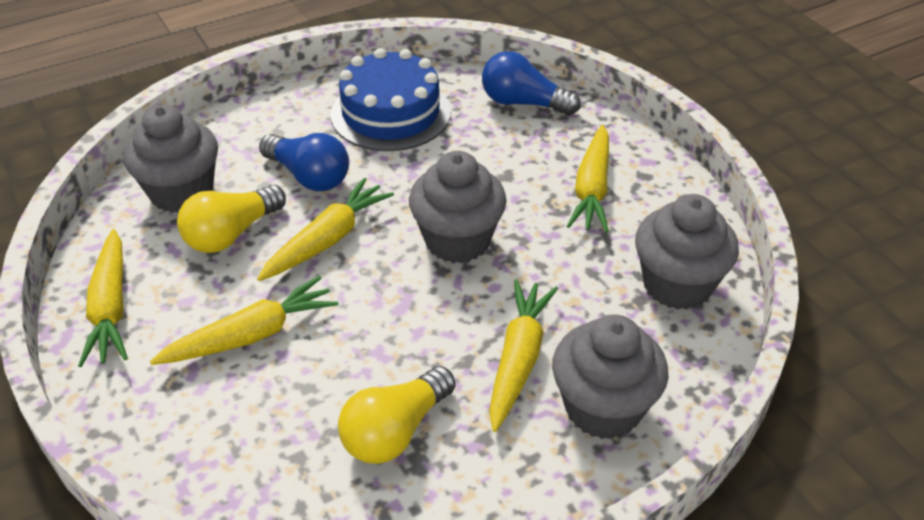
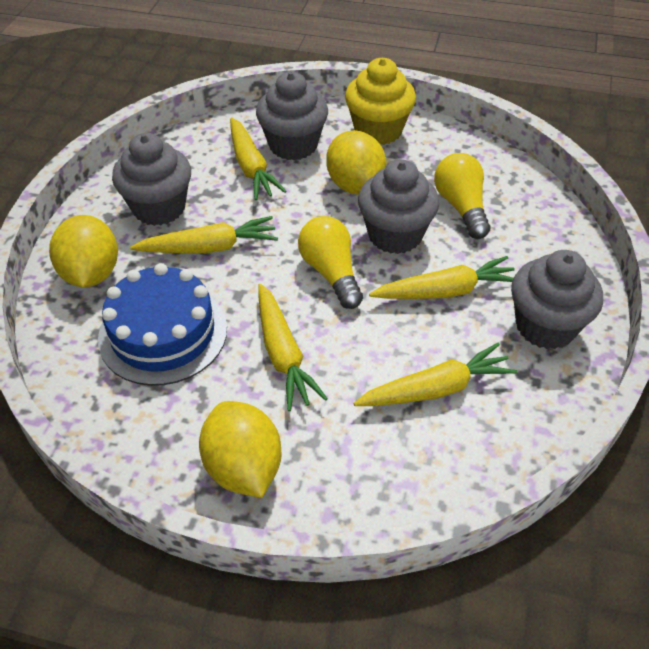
blue light bulb: 2 -> 0
yellow cupcake: 0 -> 1
yellow lemon: 0 -> 3

